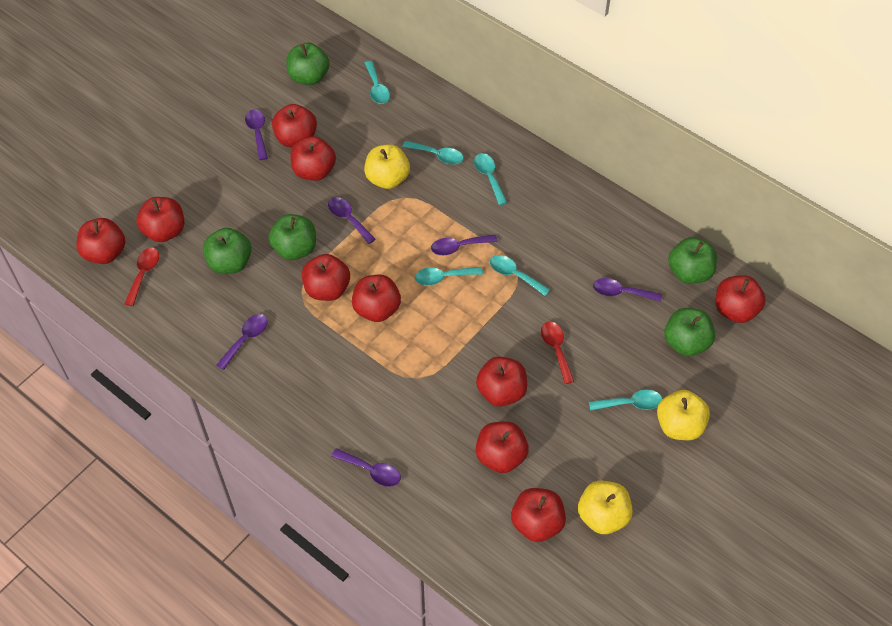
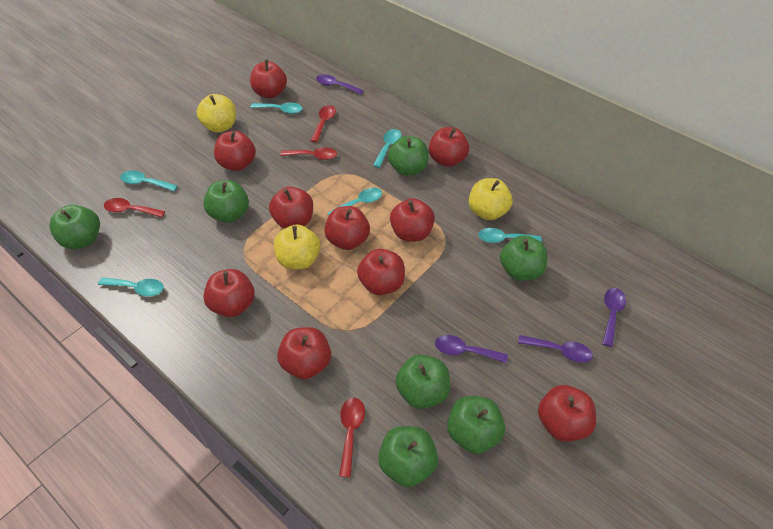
green apple: 5 -> 7
purple spoon: 6 -> 4
red spoon: 2 -> 4

